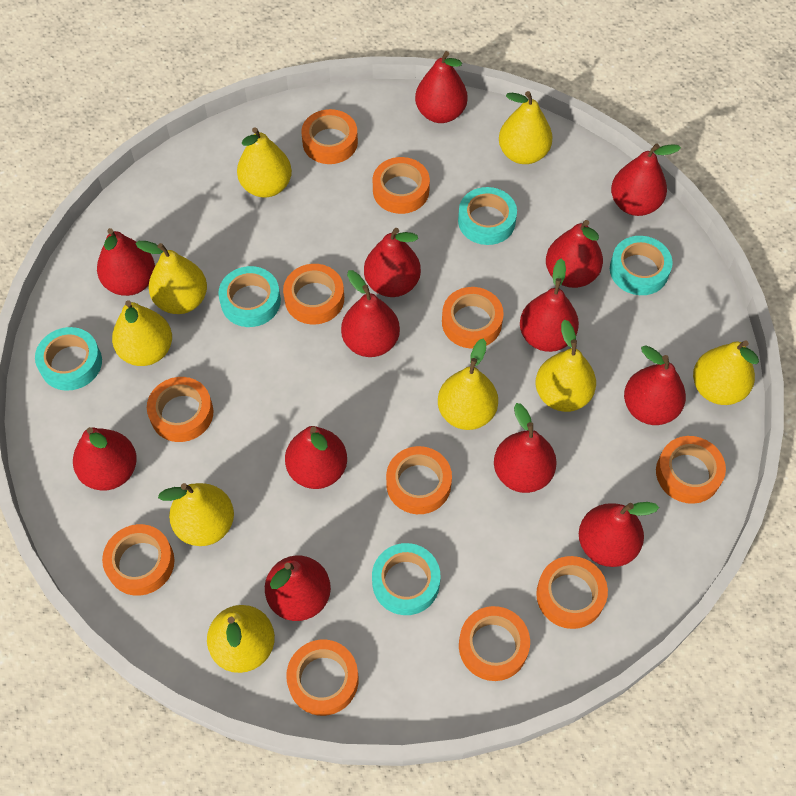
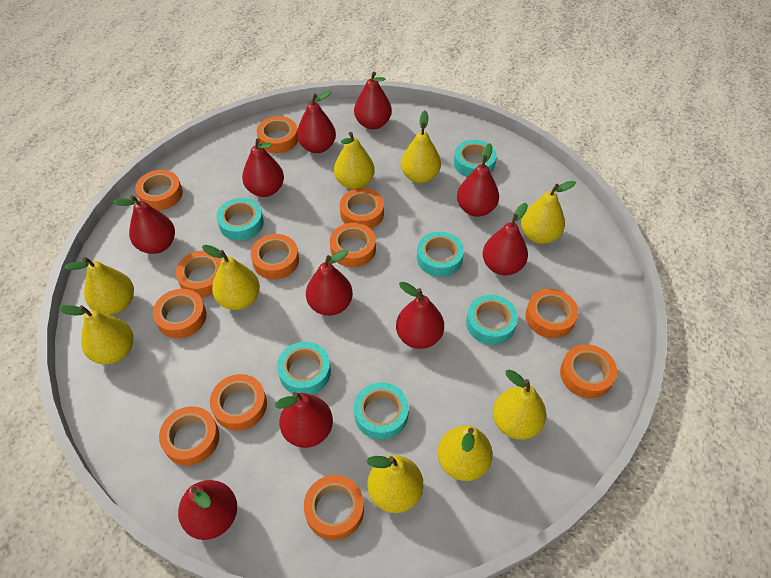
orange tape: 11 -> 12
red pear: 13 -> 10
turquoise tape: 5 -> 6

